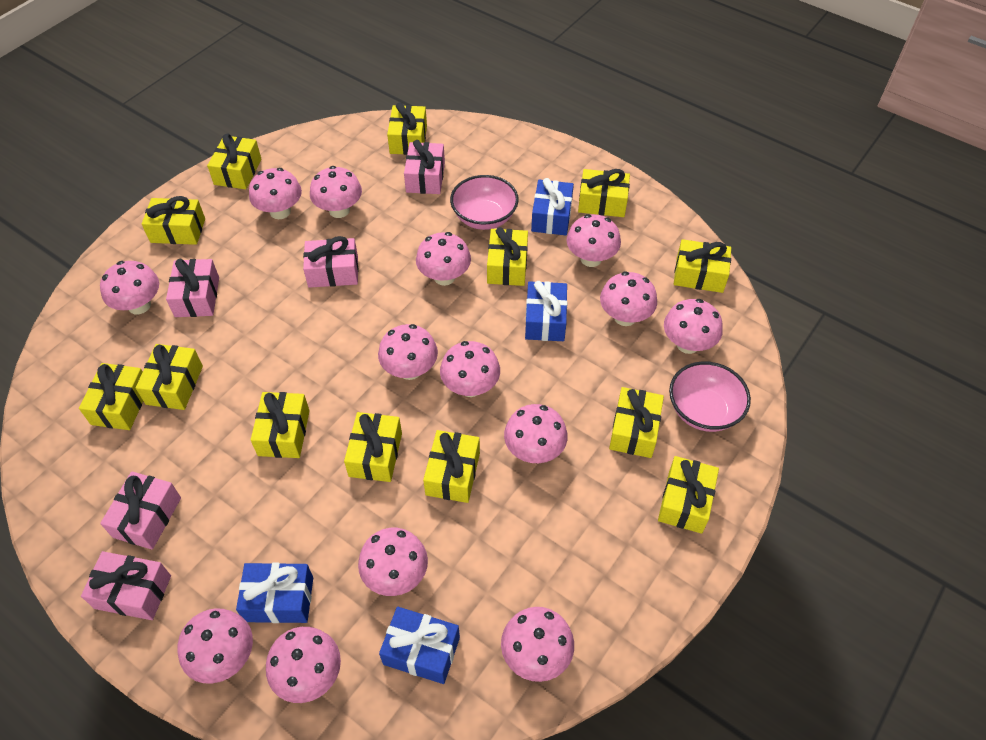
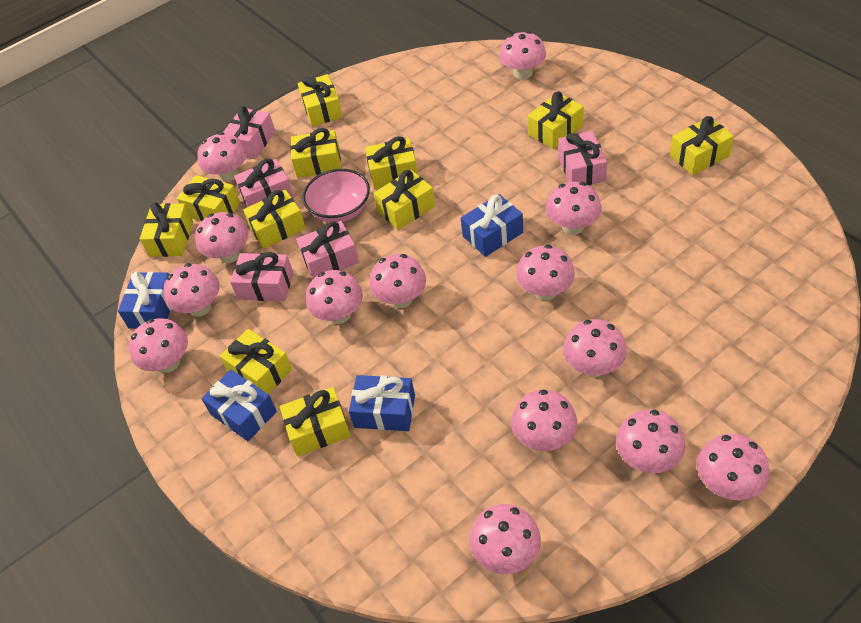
pink bowl: 2 -> 1
yellow gift: 13 -> 11

